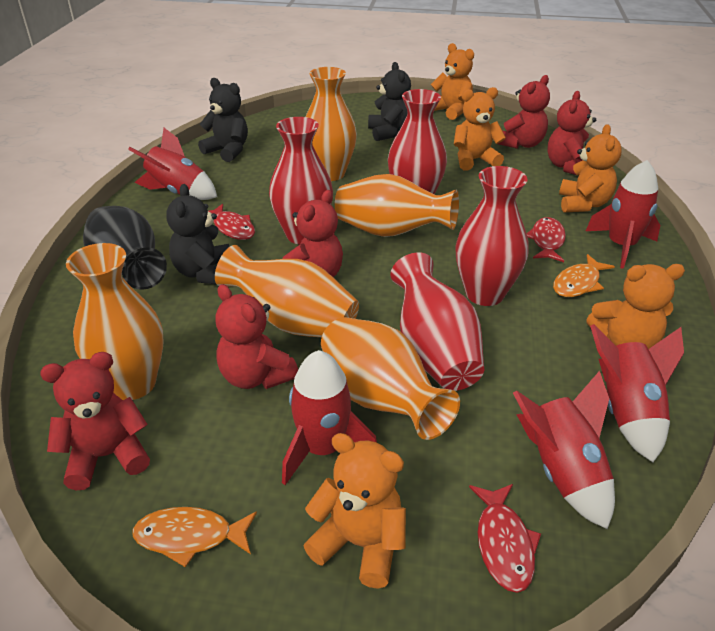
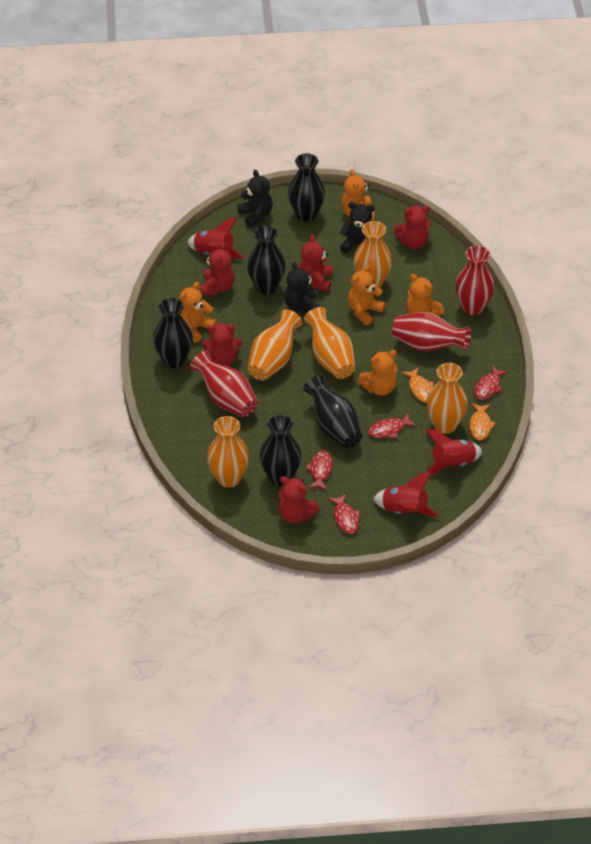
black vase: 1 -> 5
red fish: 3 -> 4
red rocket: 5 -> 3
red vase: 4 -> 3

